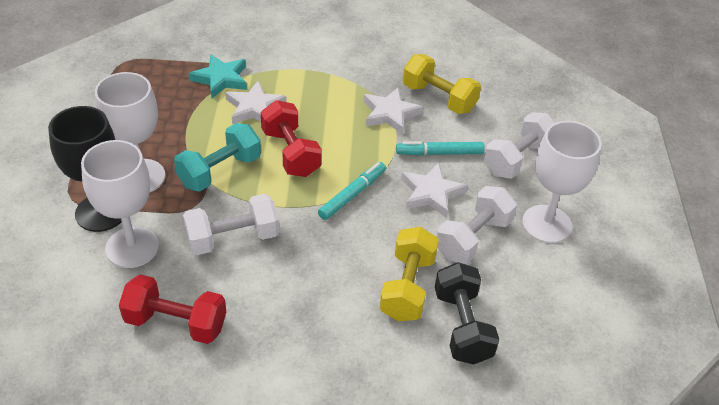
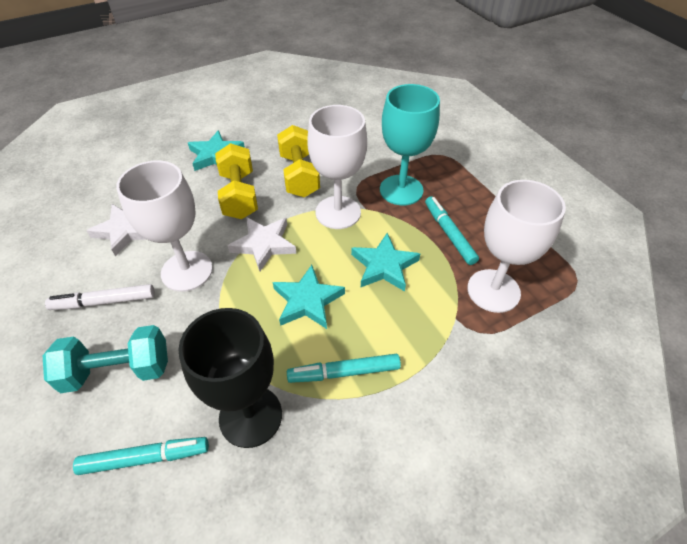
black dumbbell: 1 -> 0
red dumbbell: 2 -> 0
turquoise goblet: 0 -> 1
turquoise marker: 2 -> 3
turquoise star: 1 -> 3
white dumbbell: 3 -> 0
white marker: 0 -> 1
white star: 3 -> 2

